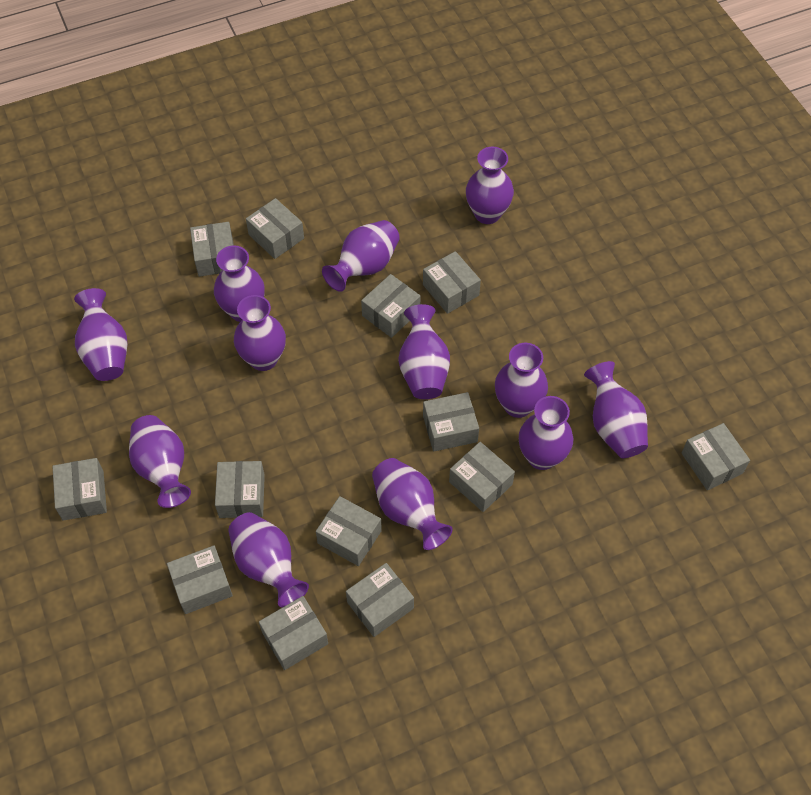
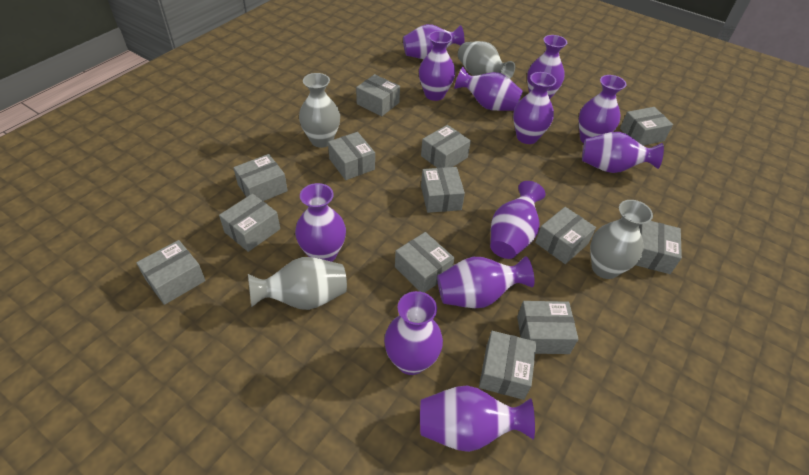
grey vase: 0 -> 4

